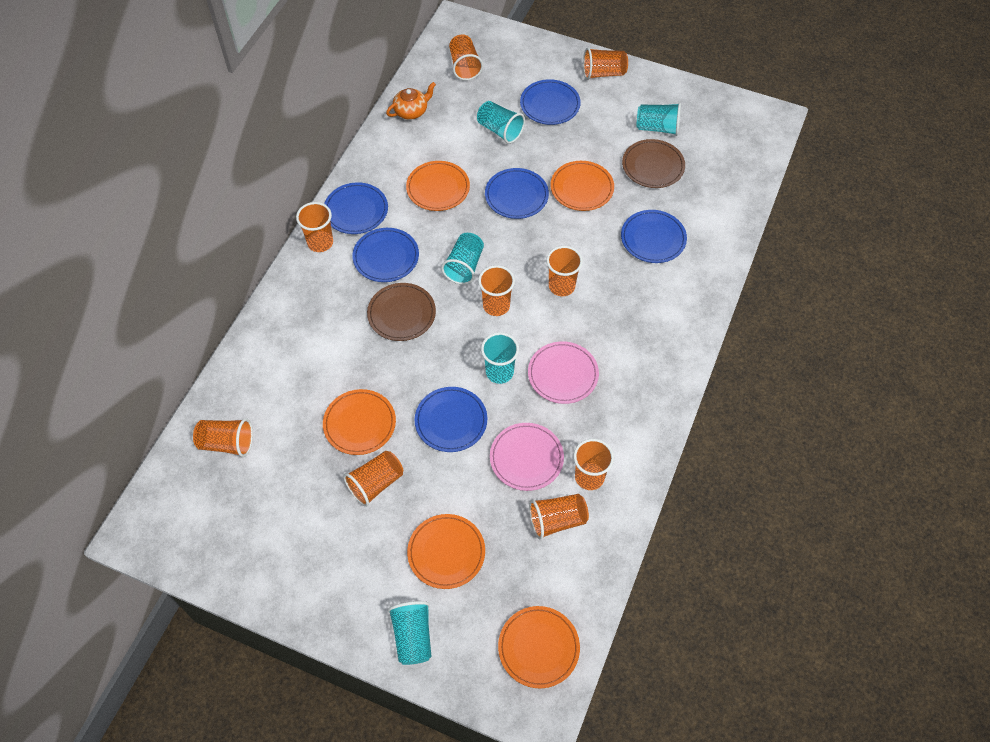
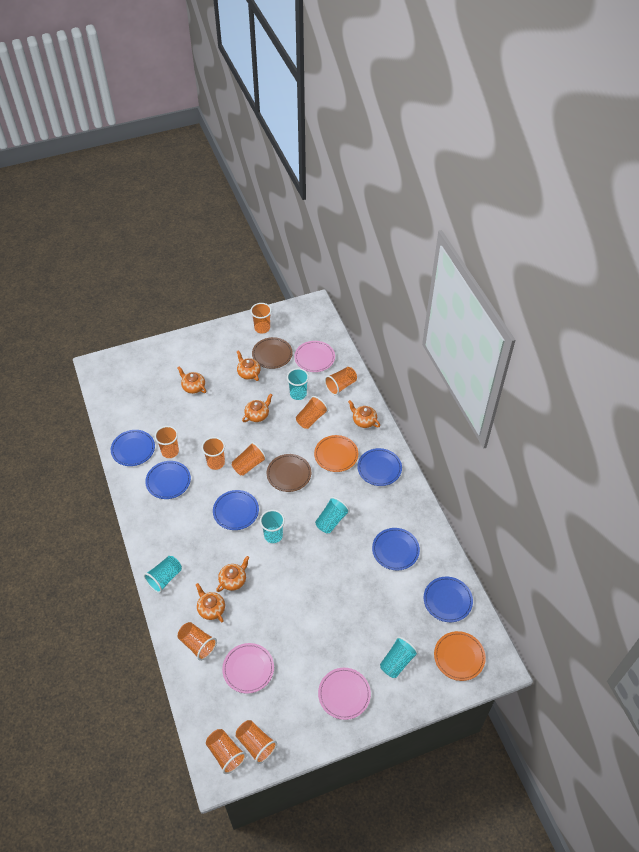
orange plate: 5 -> 2
orange teapot: 1 -> 6
pink plate: 2 -> 3

